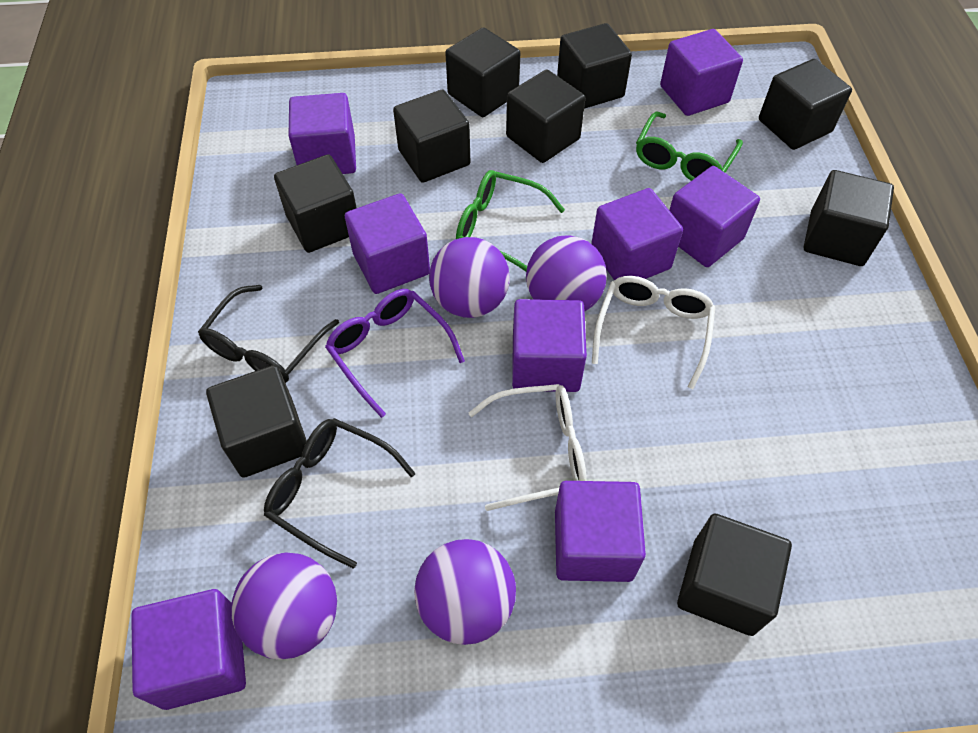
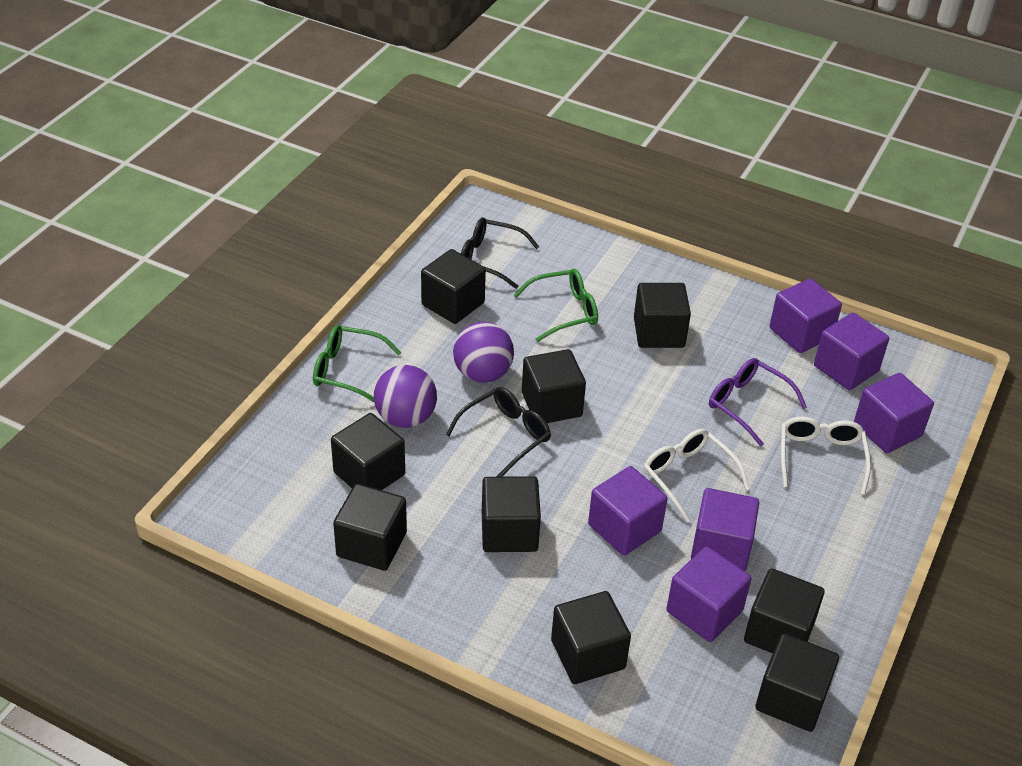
purple ball: 4 -> 2
purple cube: 8 -> 6

